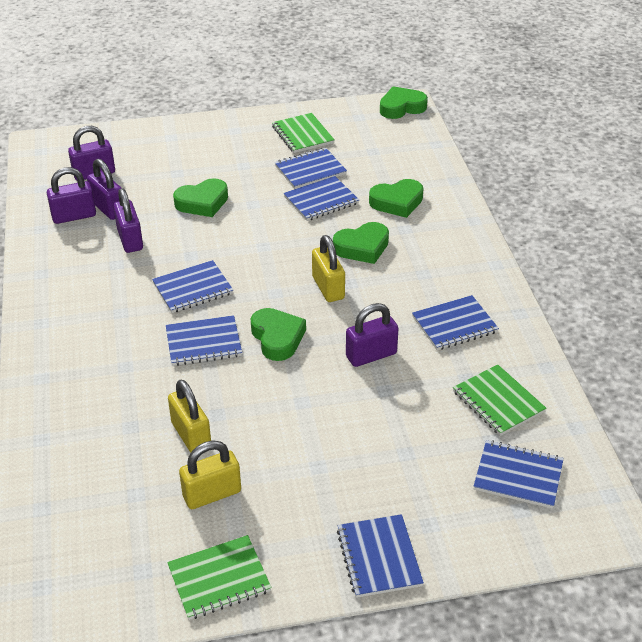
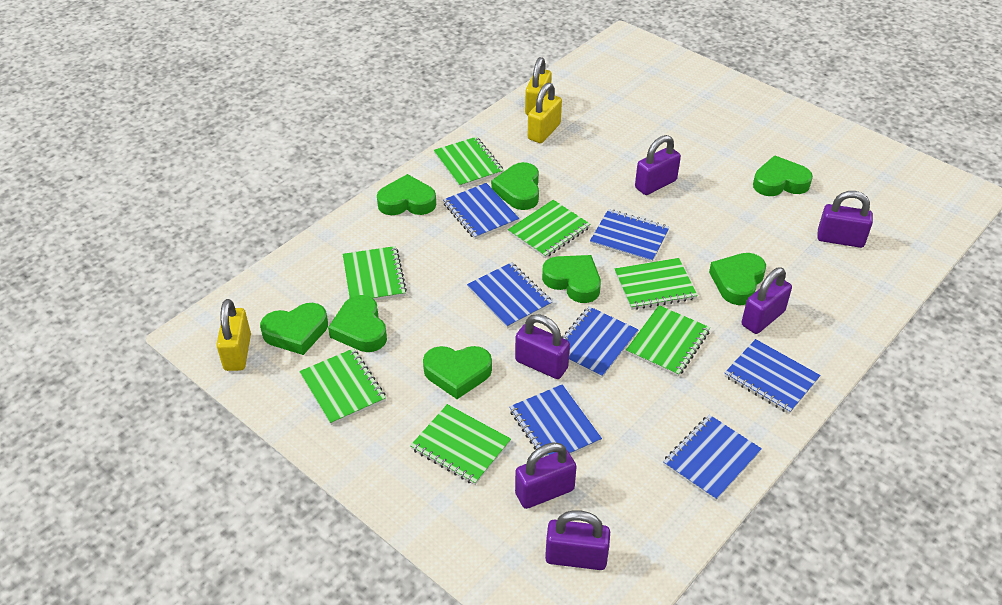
green heart: 5 -> 8
green notebook: 3 -> 7
purple padlock: 5 -> 6

